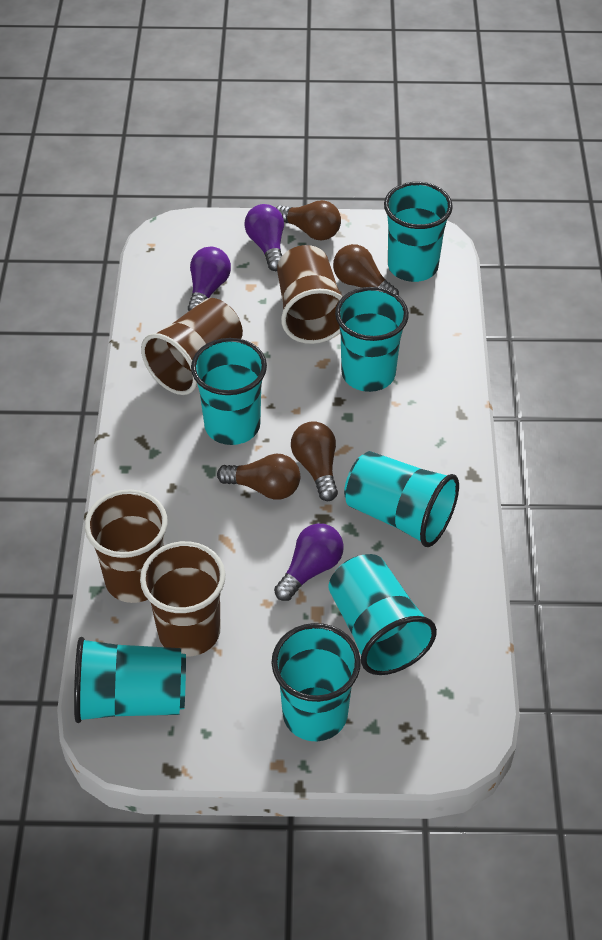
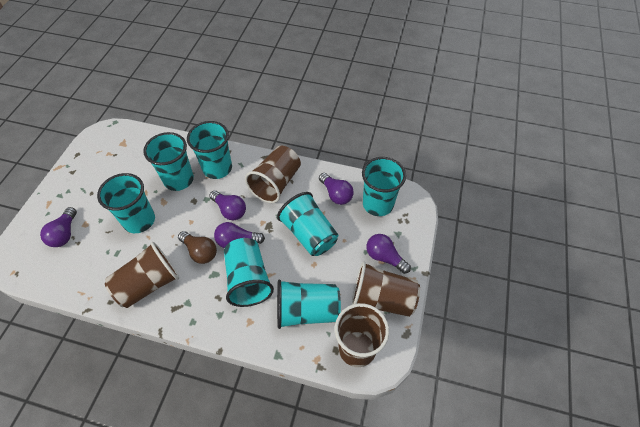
brown light bulb: 4 -> 1
purple light bulb: 3 -> 5

